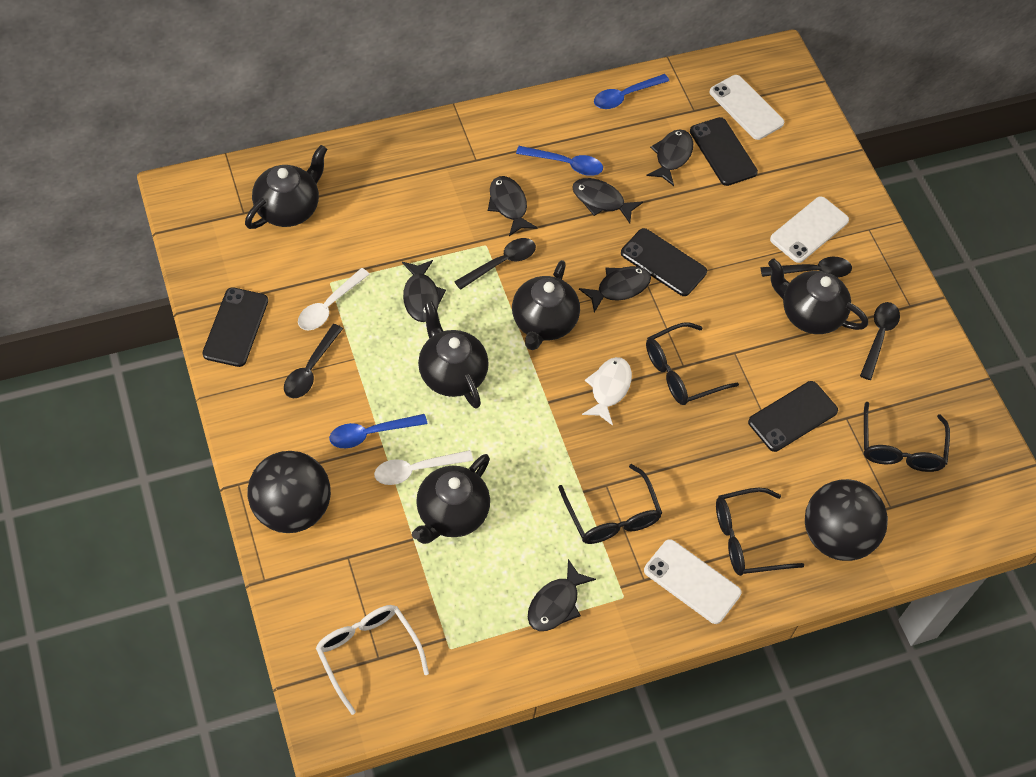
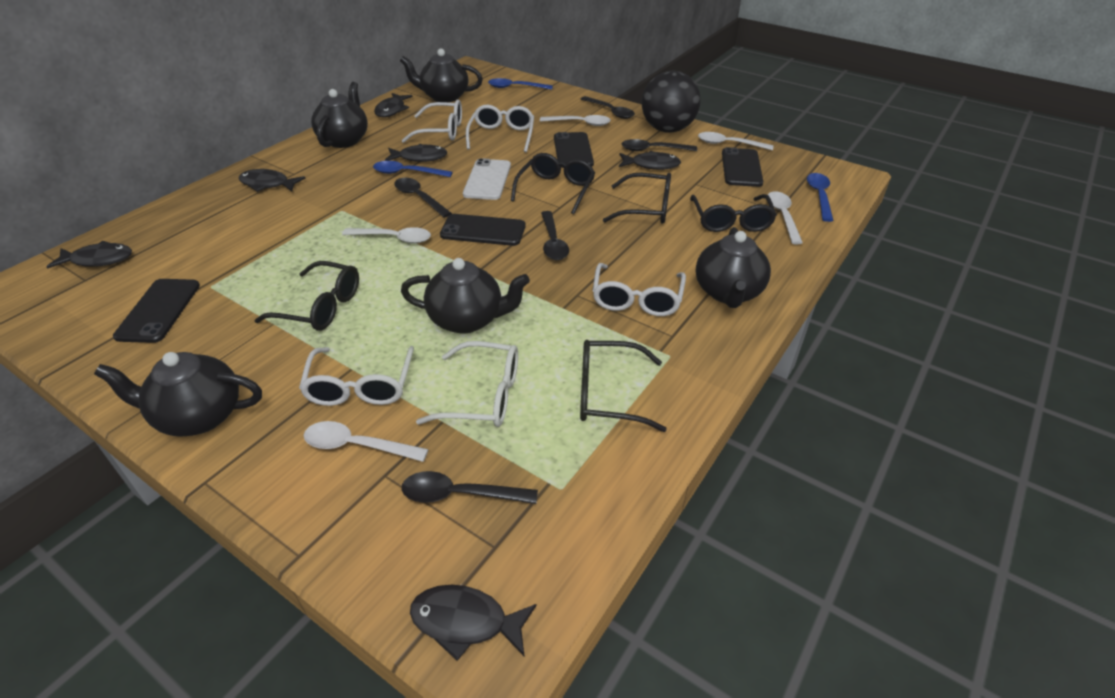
black ball: 2 -> 1
black glasses: 4 -> 5
black spoon: 4 -> 5
white fish: 1 -> 0
white glasses: 1 -> 5
white phone: 3 -> 1
white spoon: 2 -> 5

